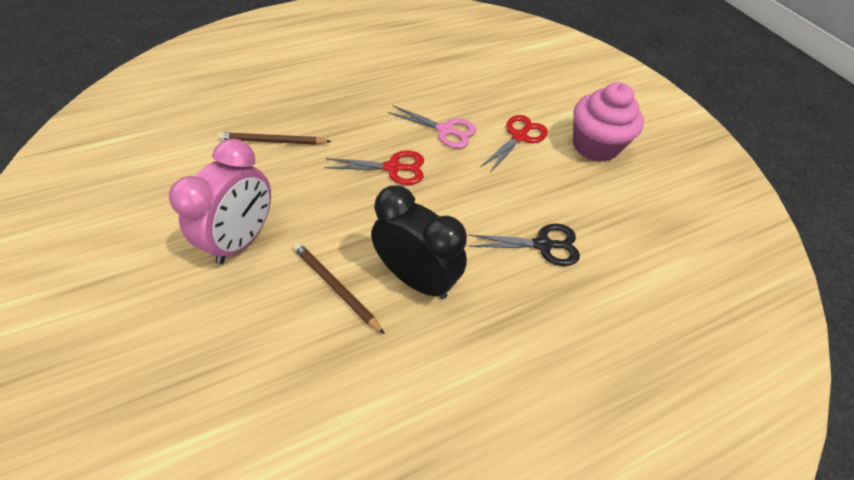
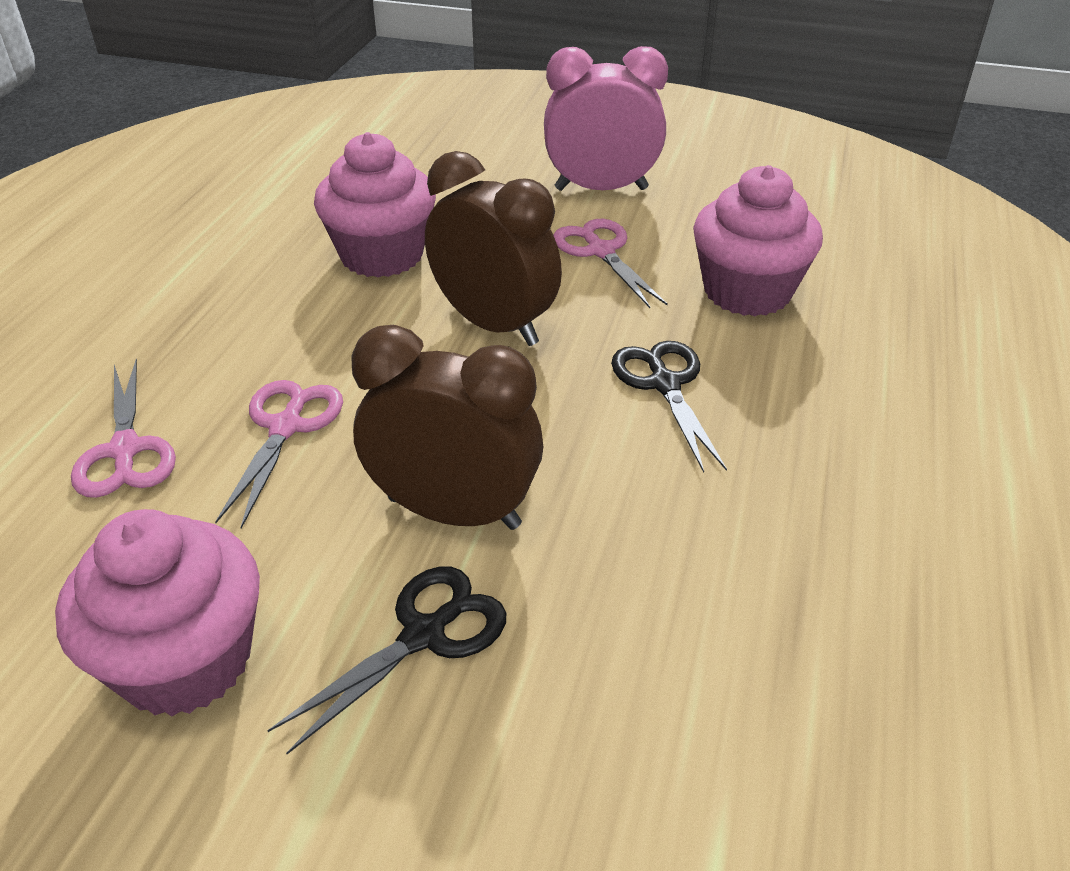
black clock: 1 -> 0
black scissors: 1 -> 2
brown clock: 0 -> 2
brown pencil: 2 -> 0
pink cupcake: 1 -> 3
pink scissors: 1 -> 3
red scissors: 2 -> 0

